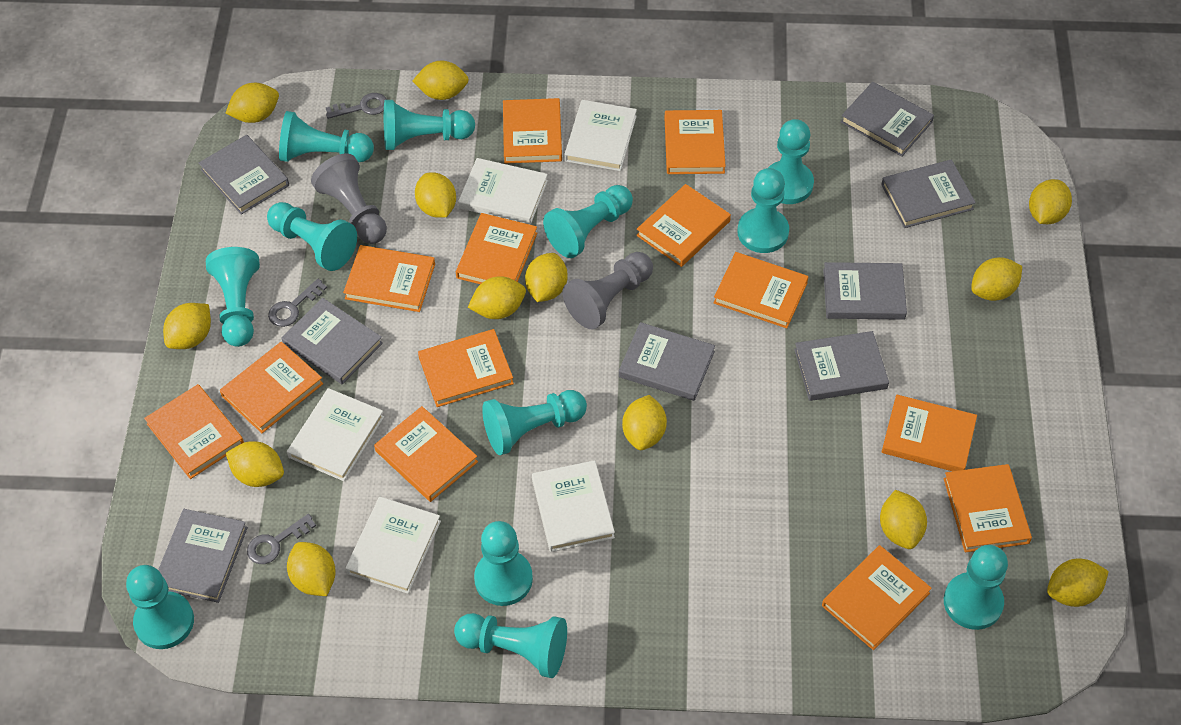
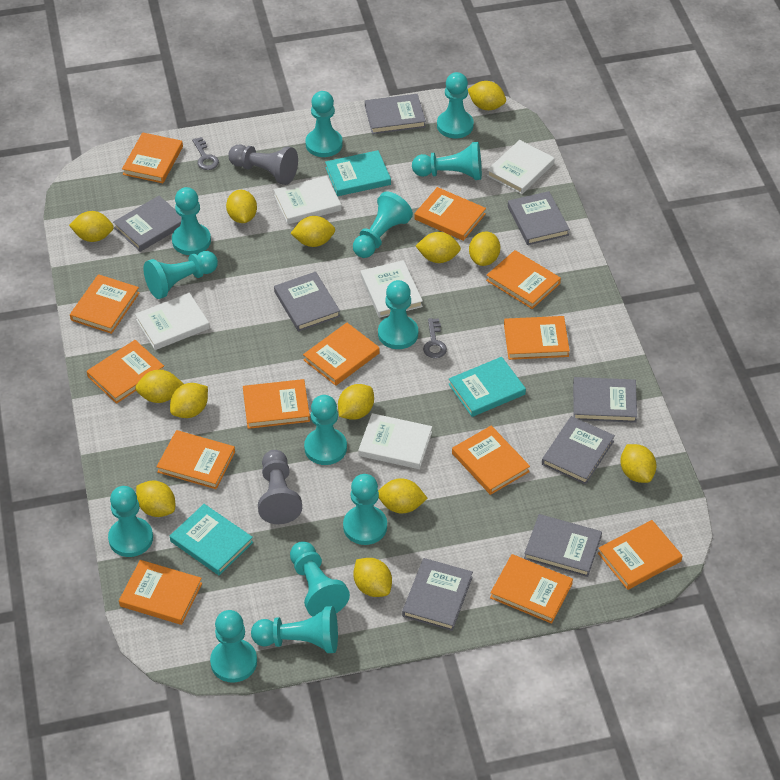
grey key: 3 -> 2
turquoise book: 0 -> 3
turquoise pawn: 12 -> 13

